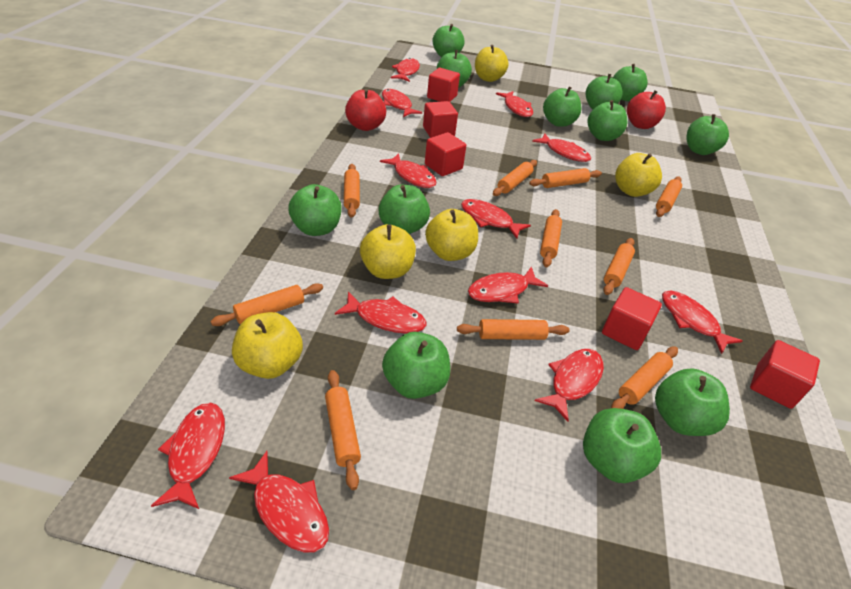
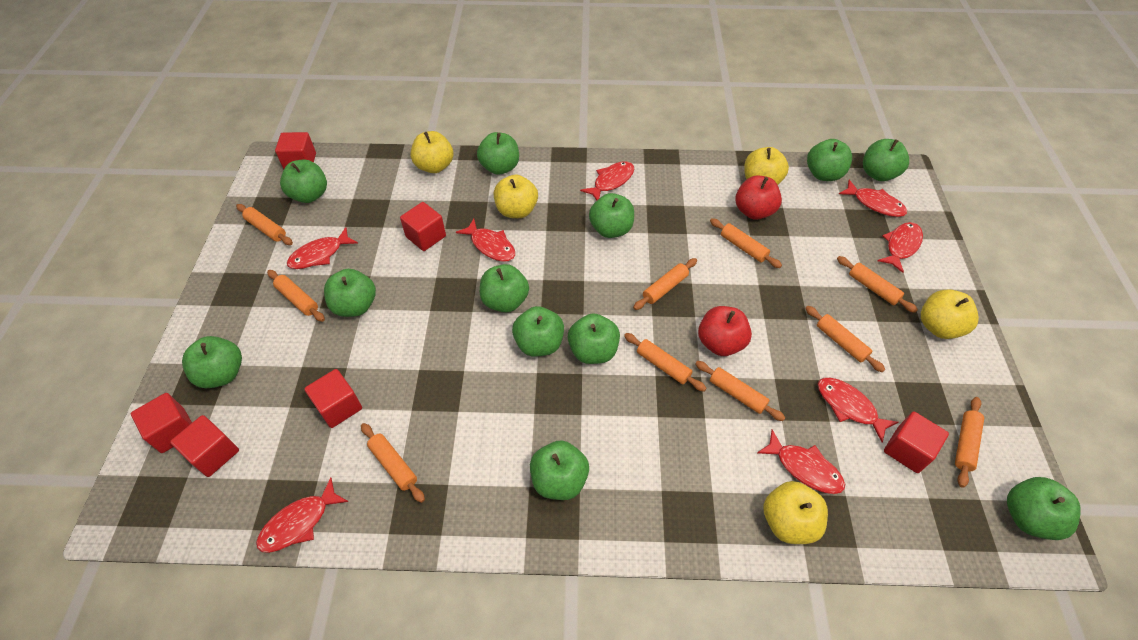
red cube: 5 -> 6
red fish: 12 -> 8

